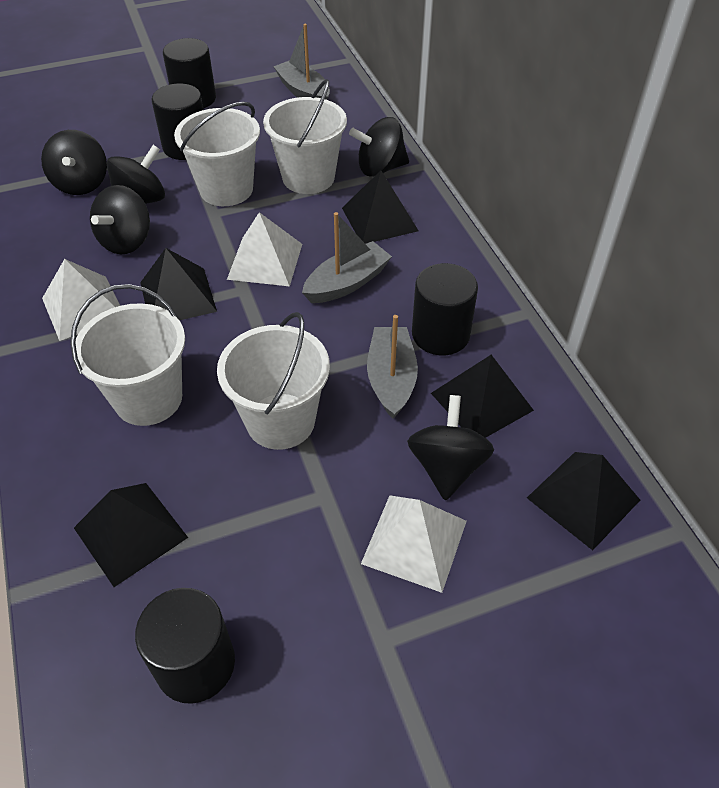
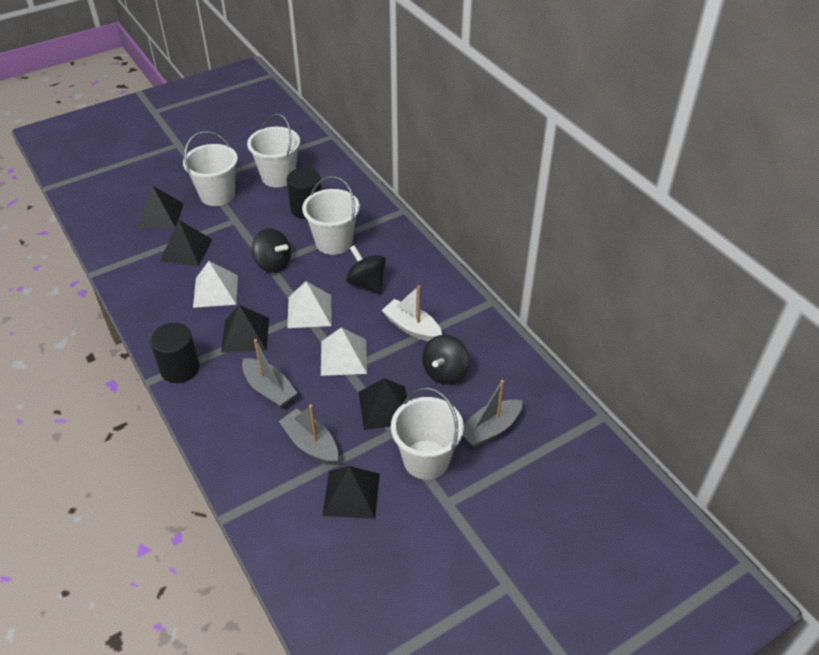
black cylinder: 4 -> 2
black spinning top: 5 -> 3
white boat: 0 -> 1

